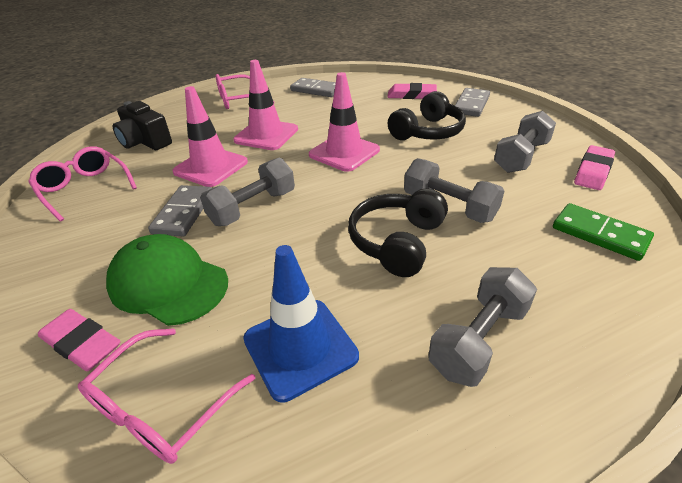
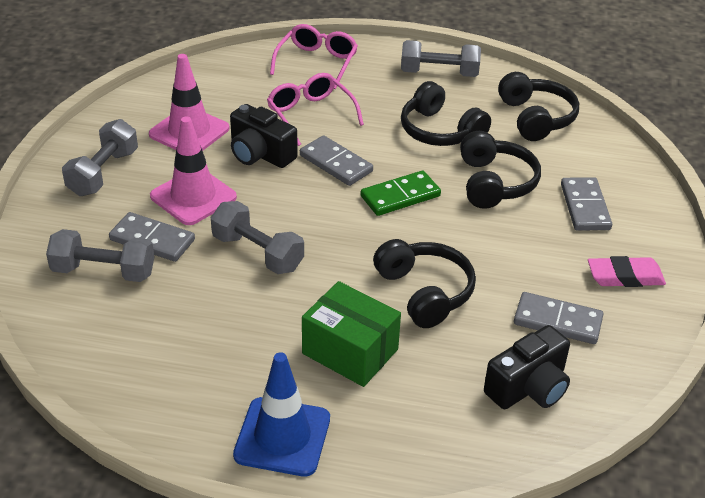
black camera: 1 -> 2
black headphones: 2 -> 4
green box: 0 -> 1
green cap: 1 -> 0
grey domino: 3 -> 4
pink eraser: 3 -> 1
pink glasses: 3 -> 2
pink traffic cone: 3 -> 2

